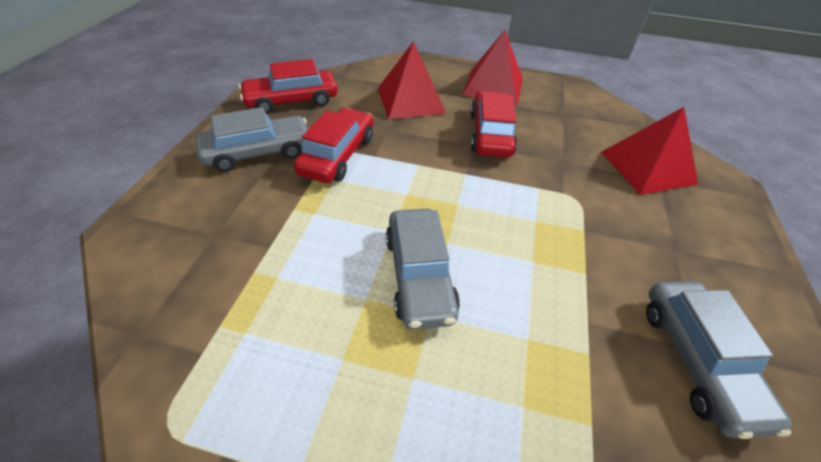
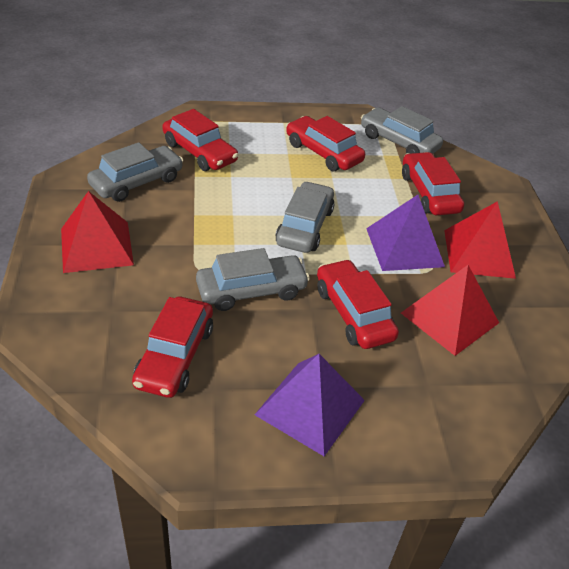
grey car: 3 -> 4
purple pyramid: 0 -> 2
red car: 3 -> 5

